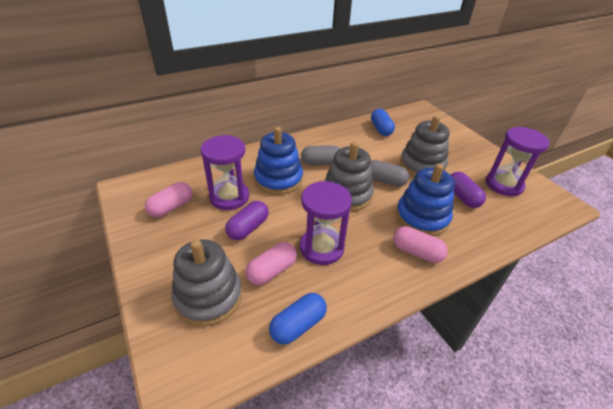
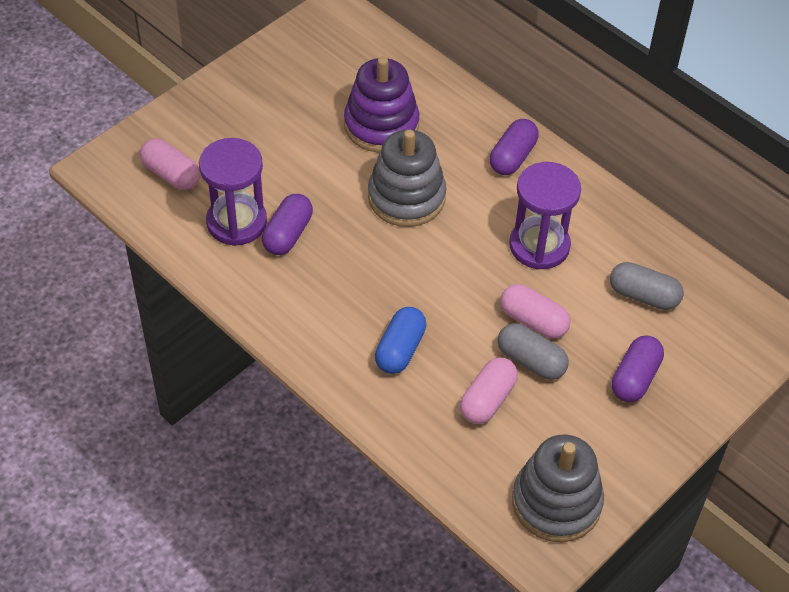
blue capsule: 2 -> 1
blue stacking toy: 2 -> 0
grey stacking toy: 3 -> 2
purple capsule: 2 -> 3
purple hourglass: 3 -> 2
purple stacking toy: 0 -> 1

